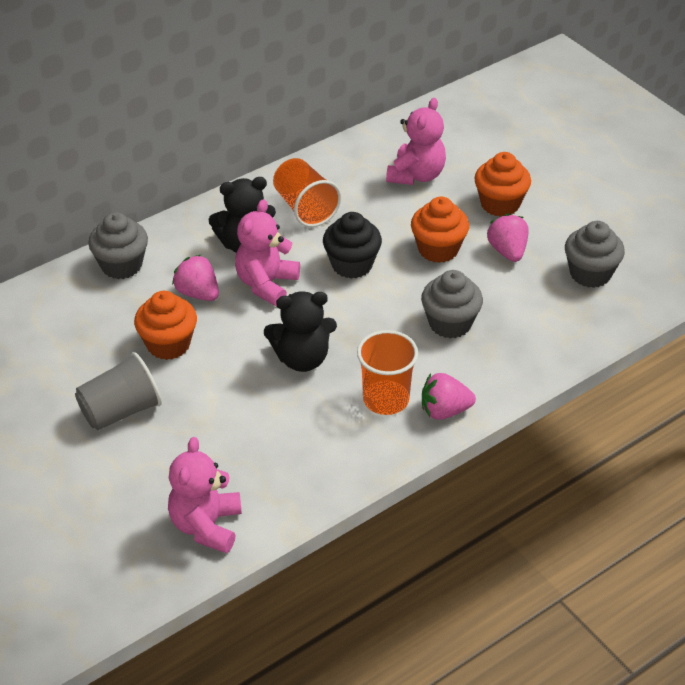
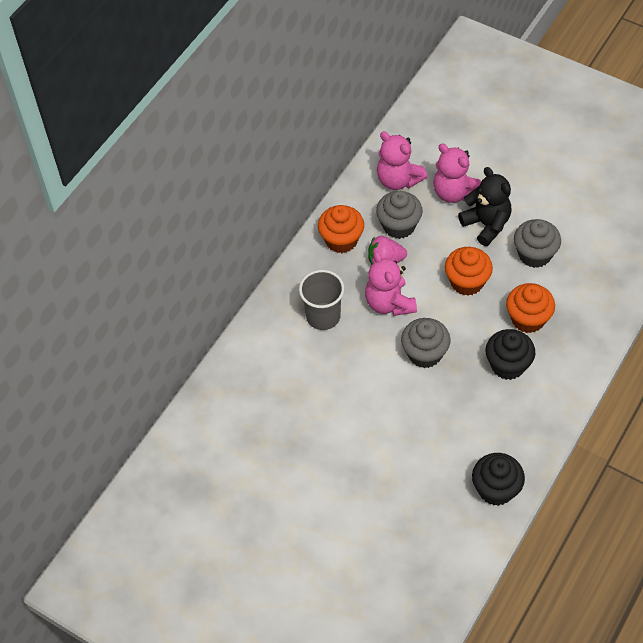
black cupcake: 1 -> 2
black teddy bear: 2 -> 1
orange cup: 2 -> 0
pink strawberry: 3 -> 1

